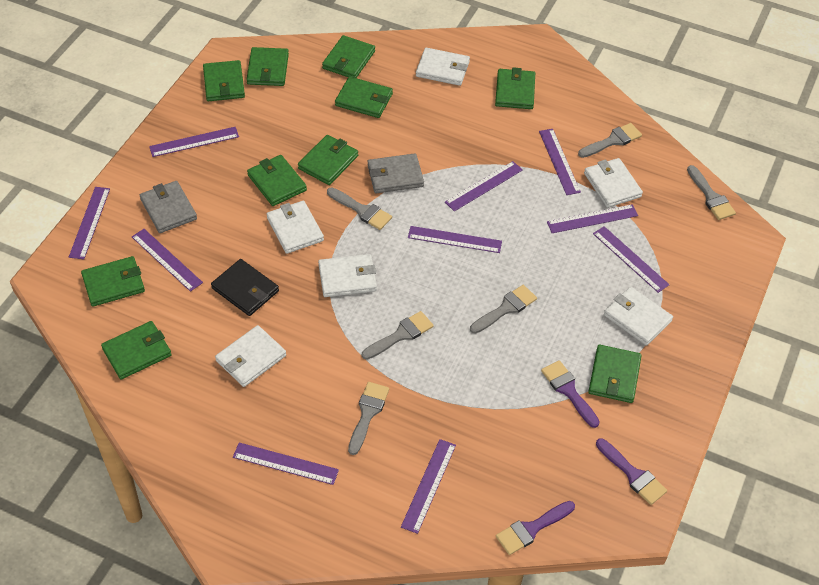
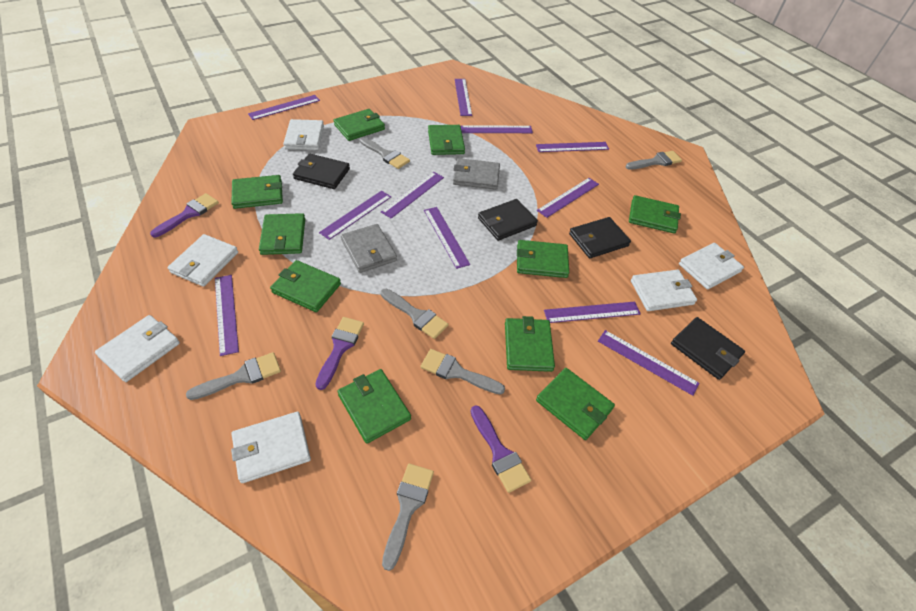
black wallet: 1 -> 4
purple ruler: 10 -> 11

